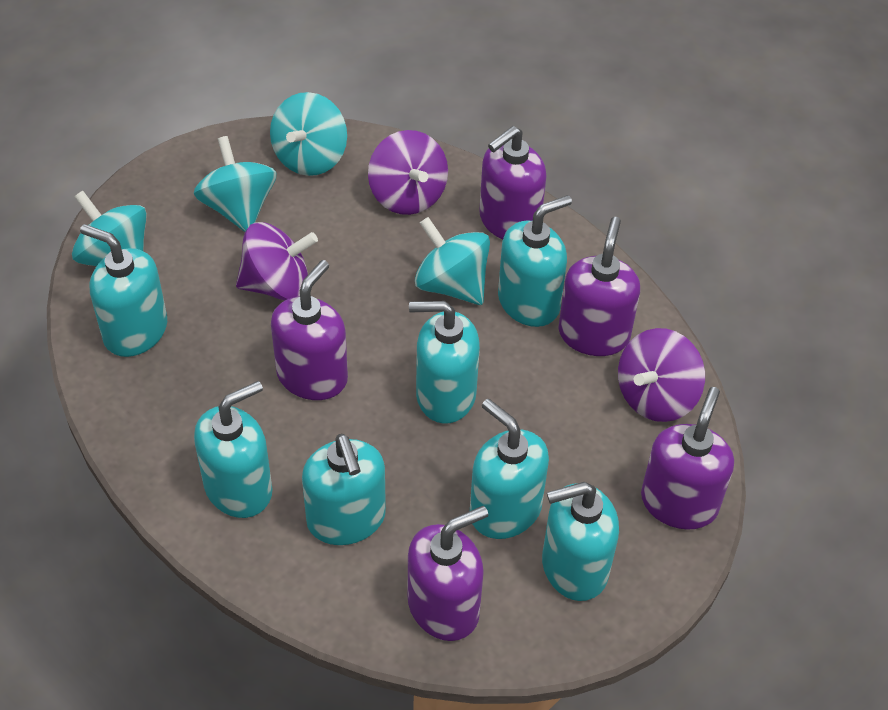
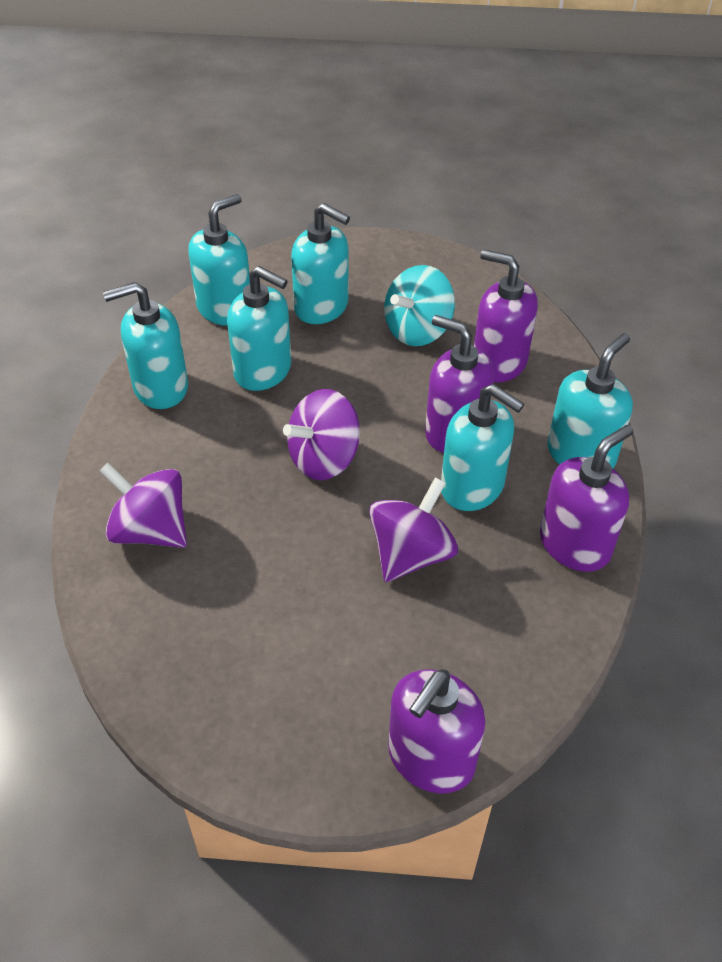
purple soap dispenser: 5 -> 4
turquoise soap dispenser: 7 -> 6
turquoise spinning top: 4 -> 1

